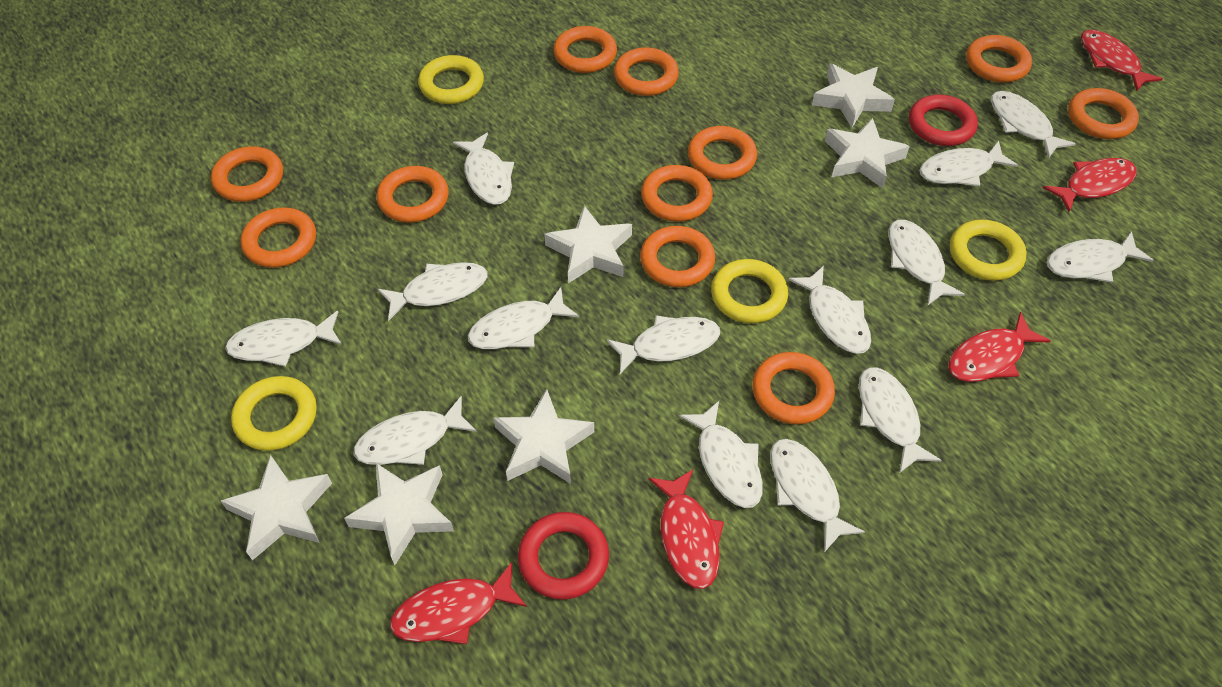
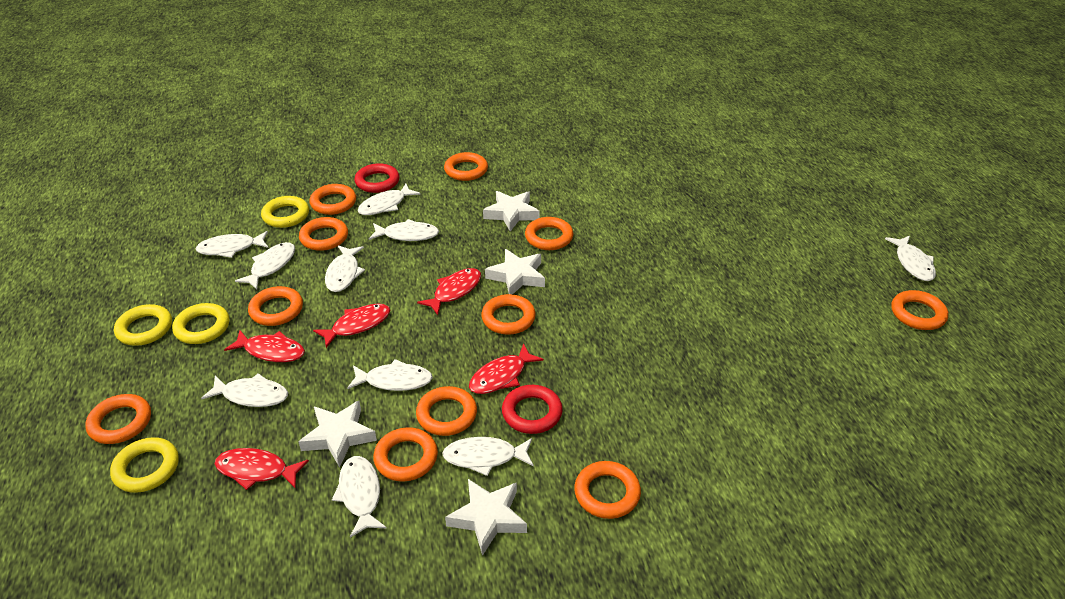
white fish: 14 -> 10
white star: 6 -> 4

